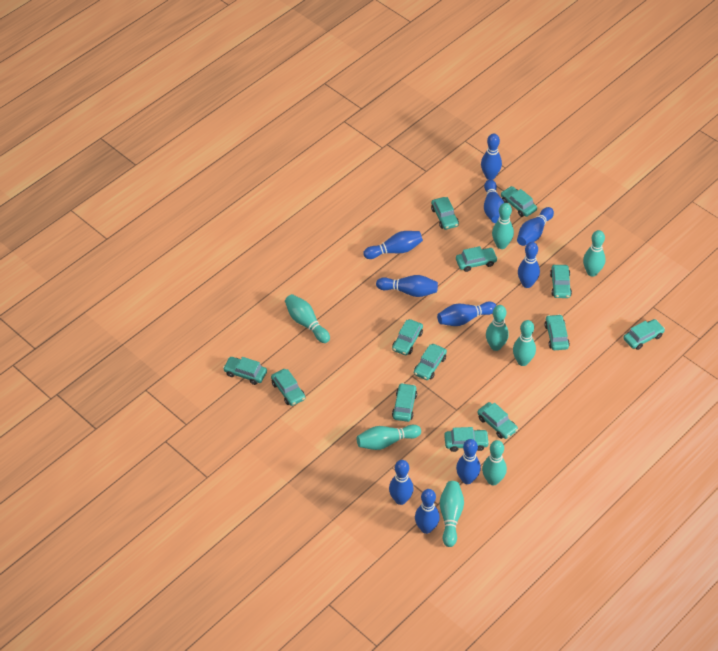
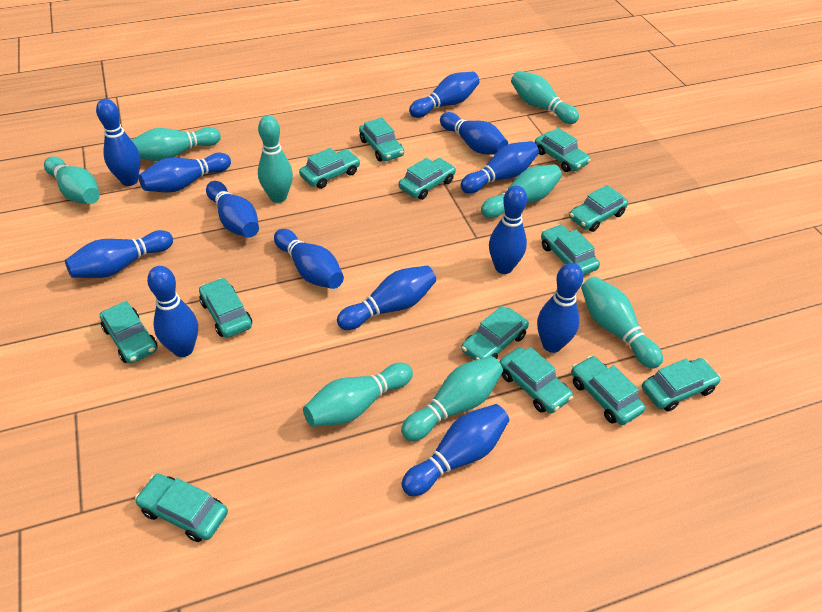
blue bowling pin: 10 -> 13

